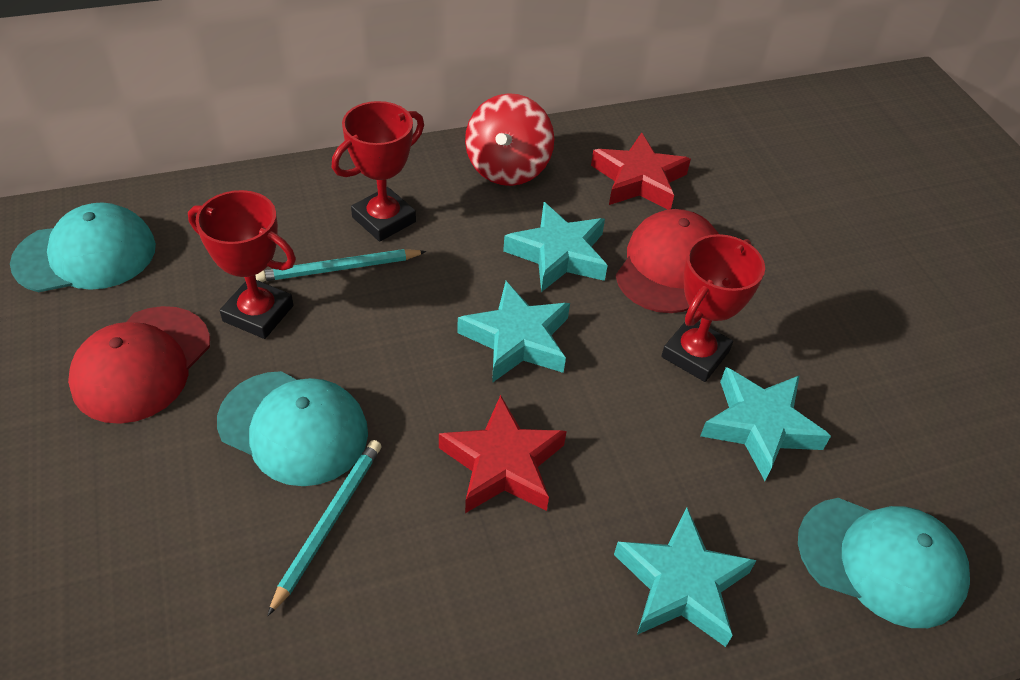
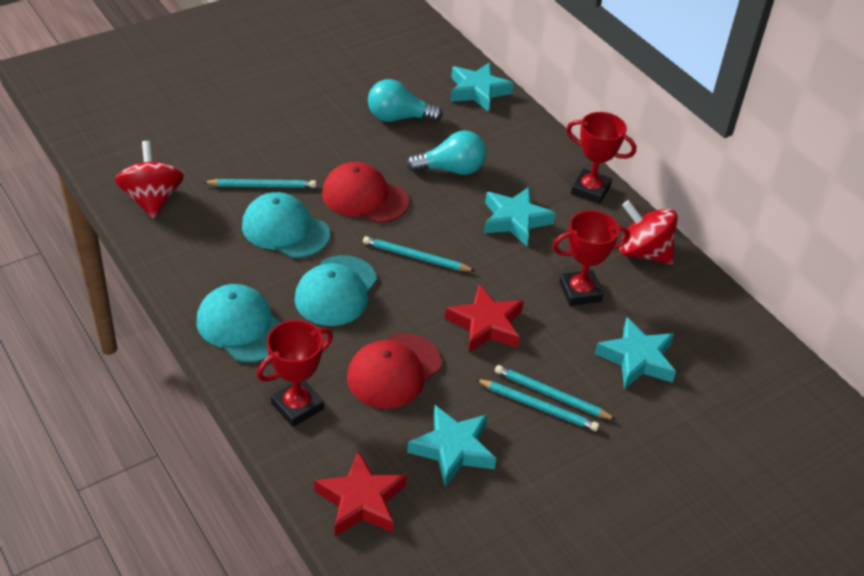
red spinning top: 1 -> 2
turquoise light bulb: 0 -> 2
turquoise pencil: 2 -> 4

